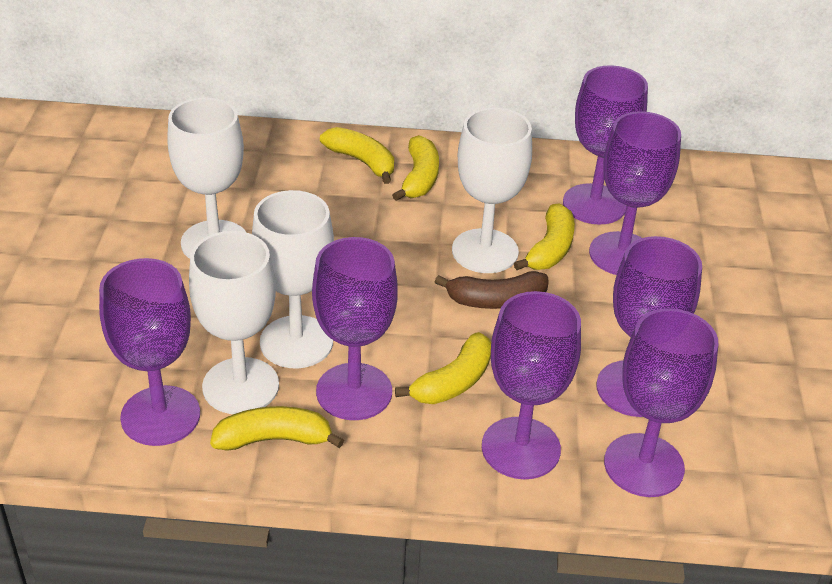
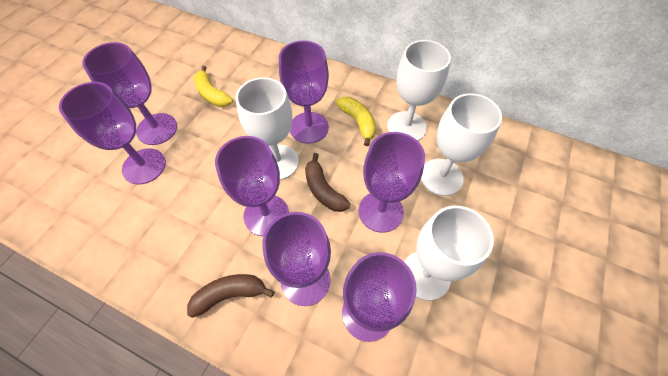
brown banana: 1 -> 2
yellow banana: 5 -> 2

